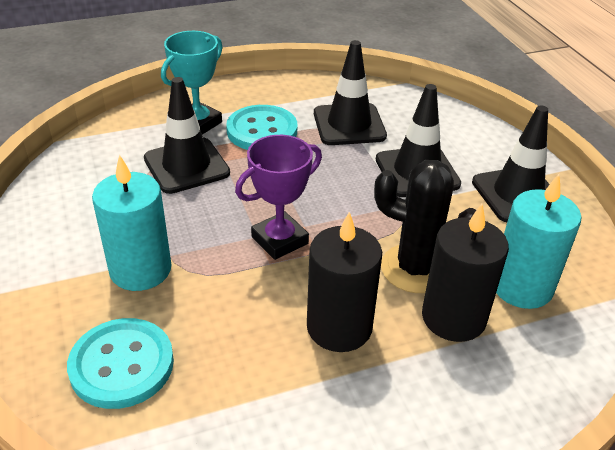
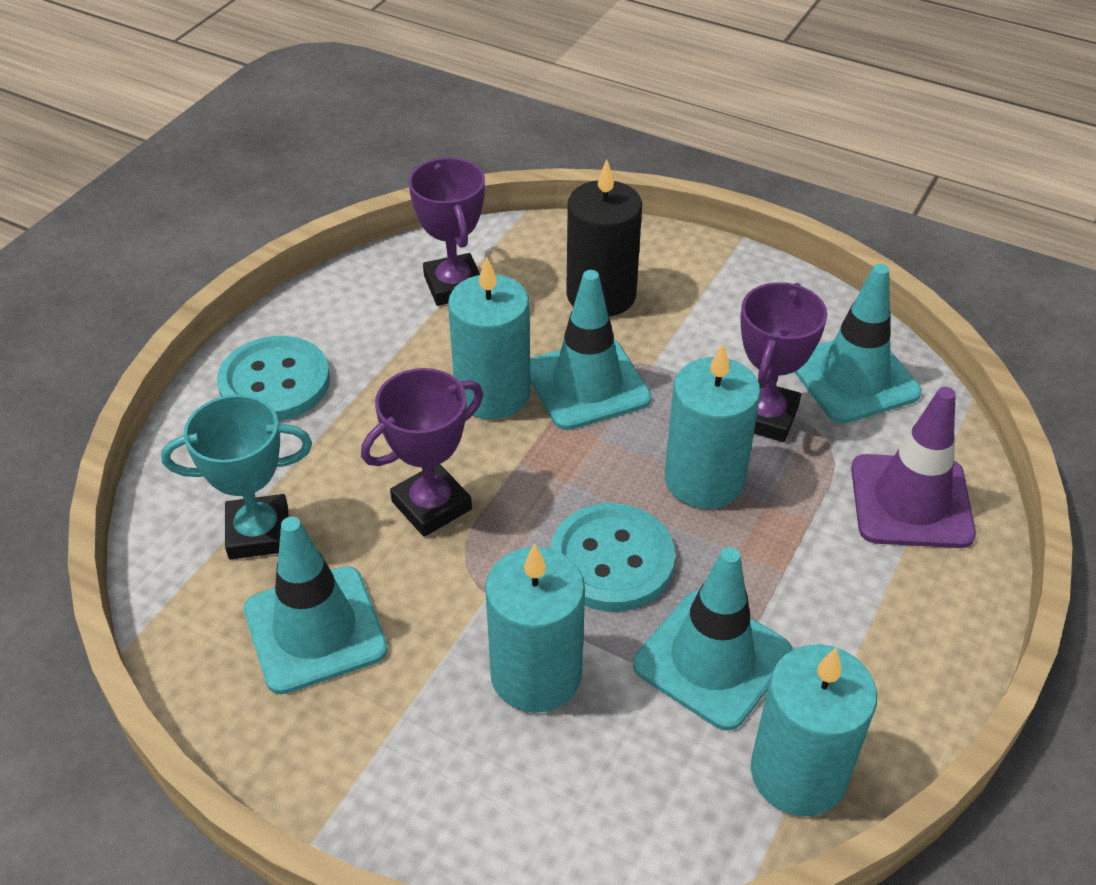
black cactus: 1 -> 0
black candle: 2 -> 1
black traffic cone: 4 -> 0
purple traffic cone: 0 -> 1
purple trophy: 1 -> 3
turquoise candle: 2 -> 4
turquoise traffic cone: 0 -> 4

